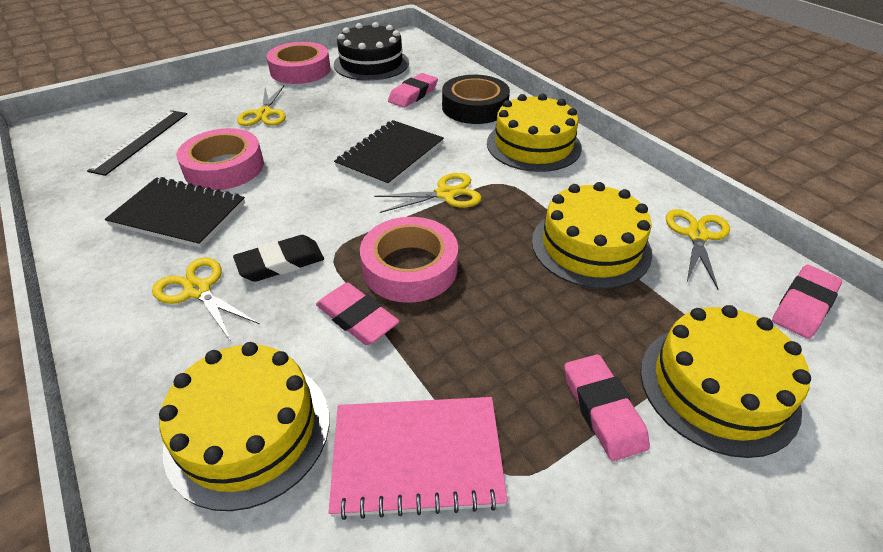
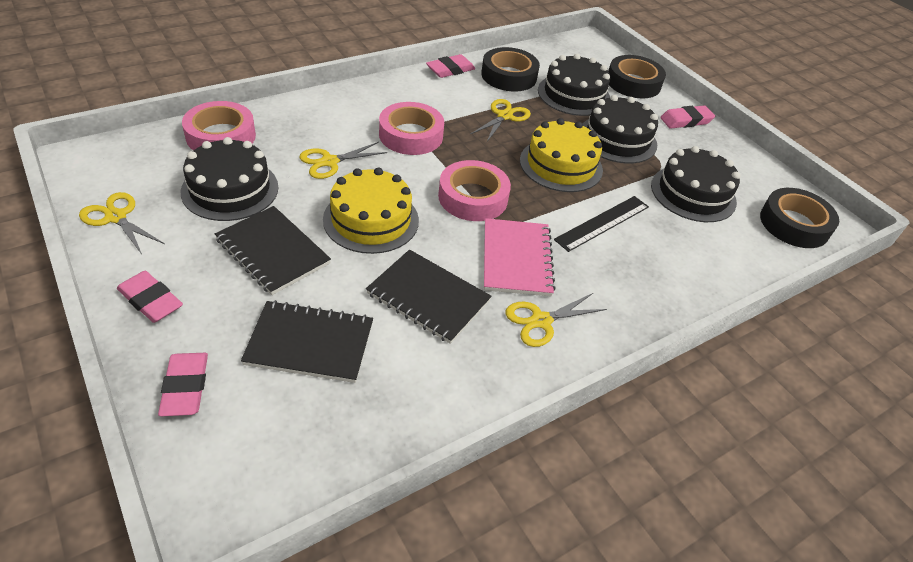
black cake: 1 -> 4
black eraser: 1 -> 0
black notebook: 2 -> 3
black tape: 1 -> 3
yellow cake: 4 -> 2

